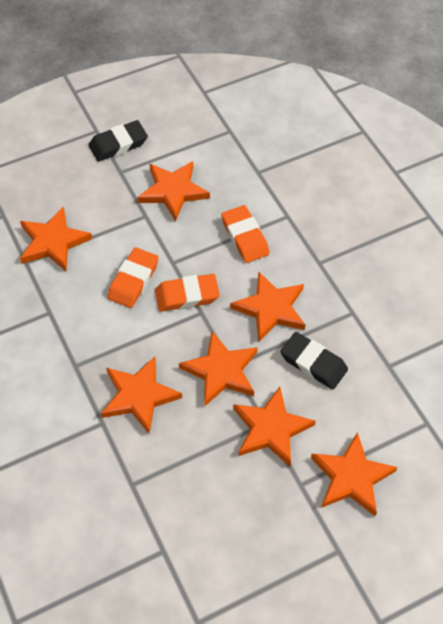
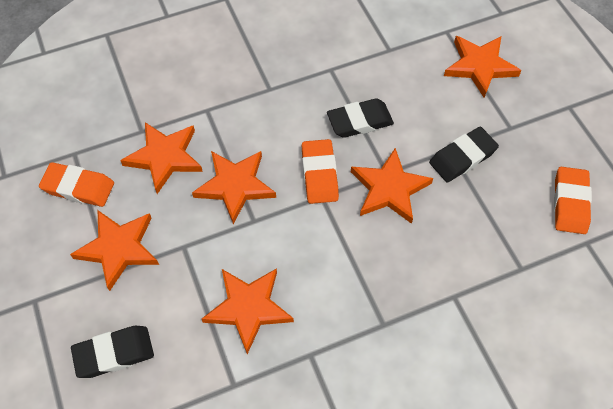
black eraser: 2 -> 3
orange star: 7 -> 6

